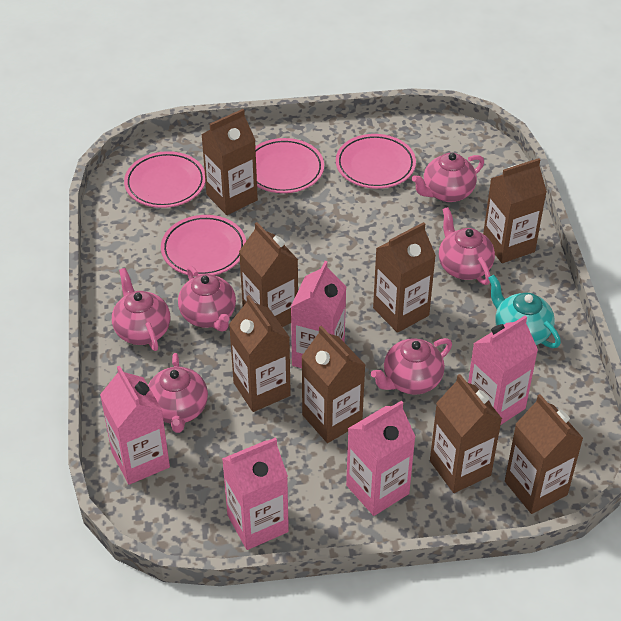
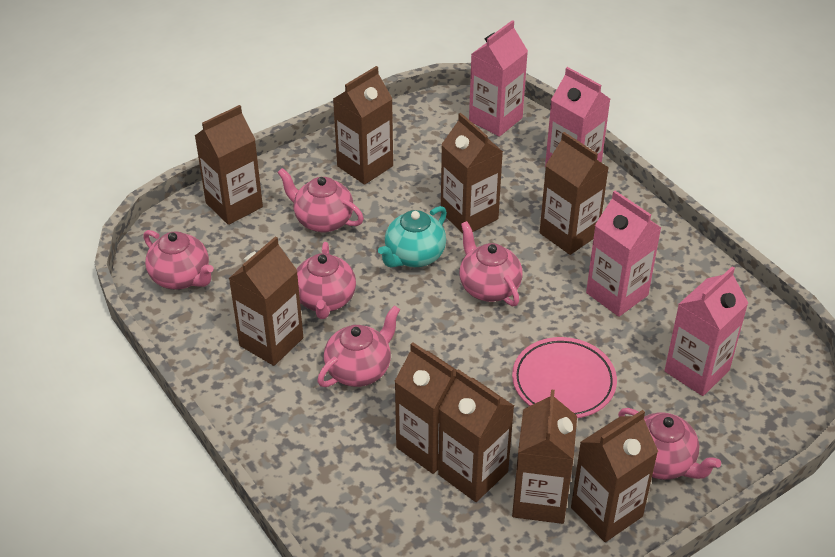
brown carton: 8 -> 9
pink carton: 5 -> 4
pink plate: 4 -> 1

